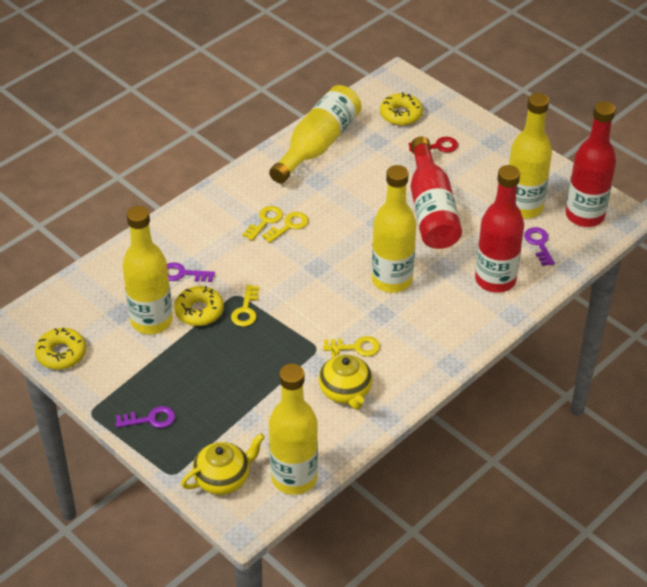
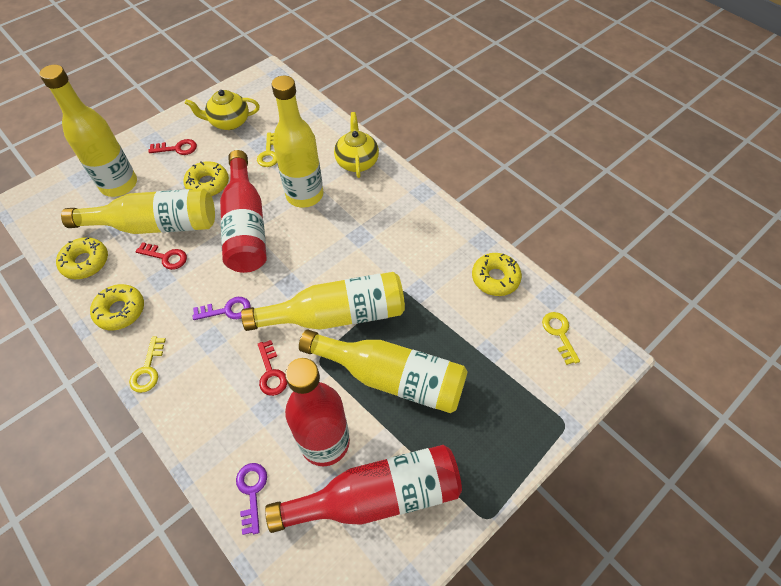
purple key: 3 -> 2
red key: 1 -> 3
yellow donut: 3 -> 4
yellow key: 4 -> 3

